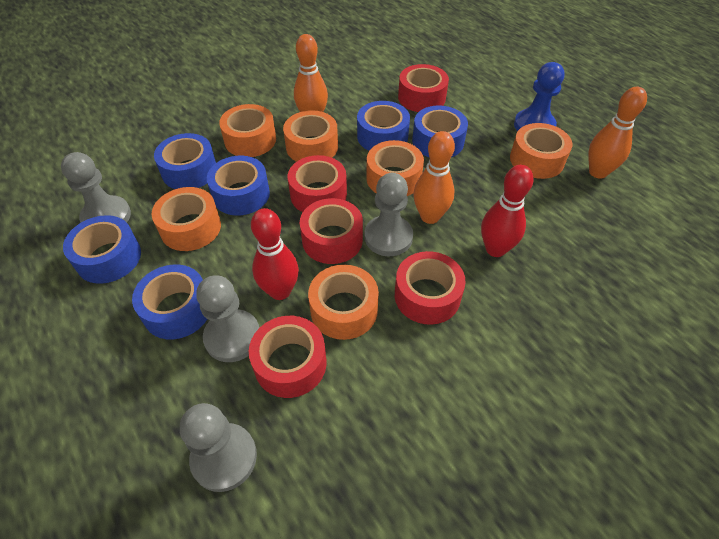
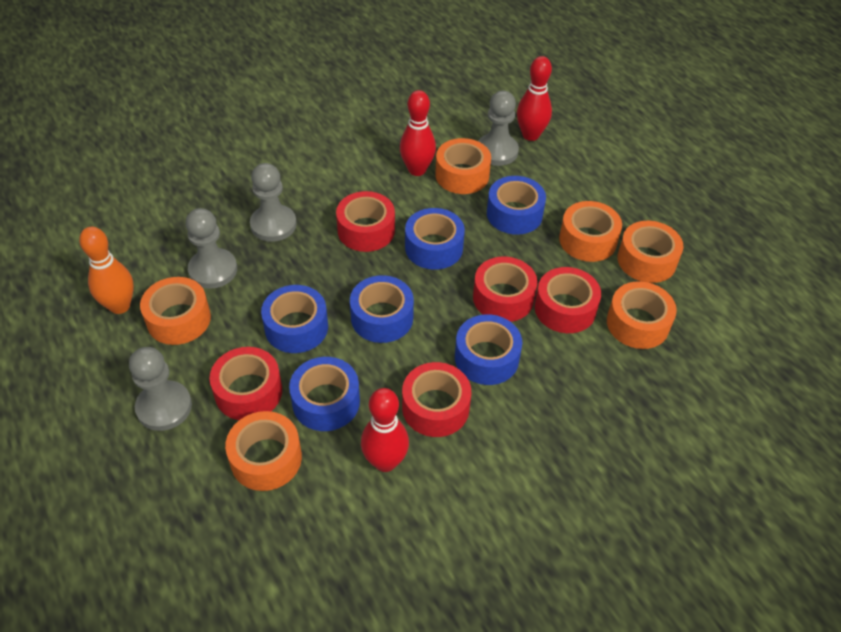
blue pawn: 1 -> 0
orange bowling pin: 3 -> 1
red bowling pin: 2 -> 3

